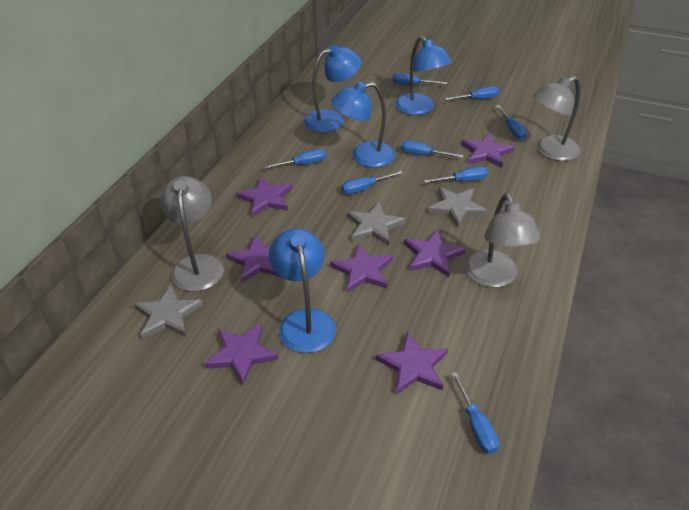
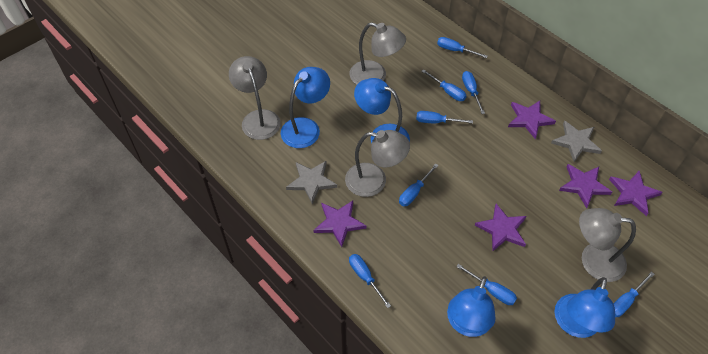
grey lamp: 3 -> 4
grey star: 3 -> 2
purple star: 7 -> 5

